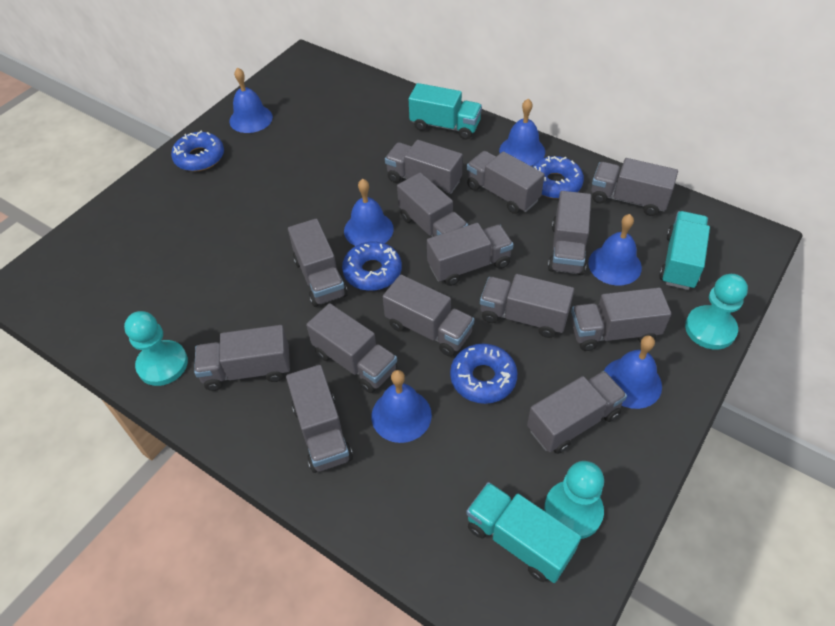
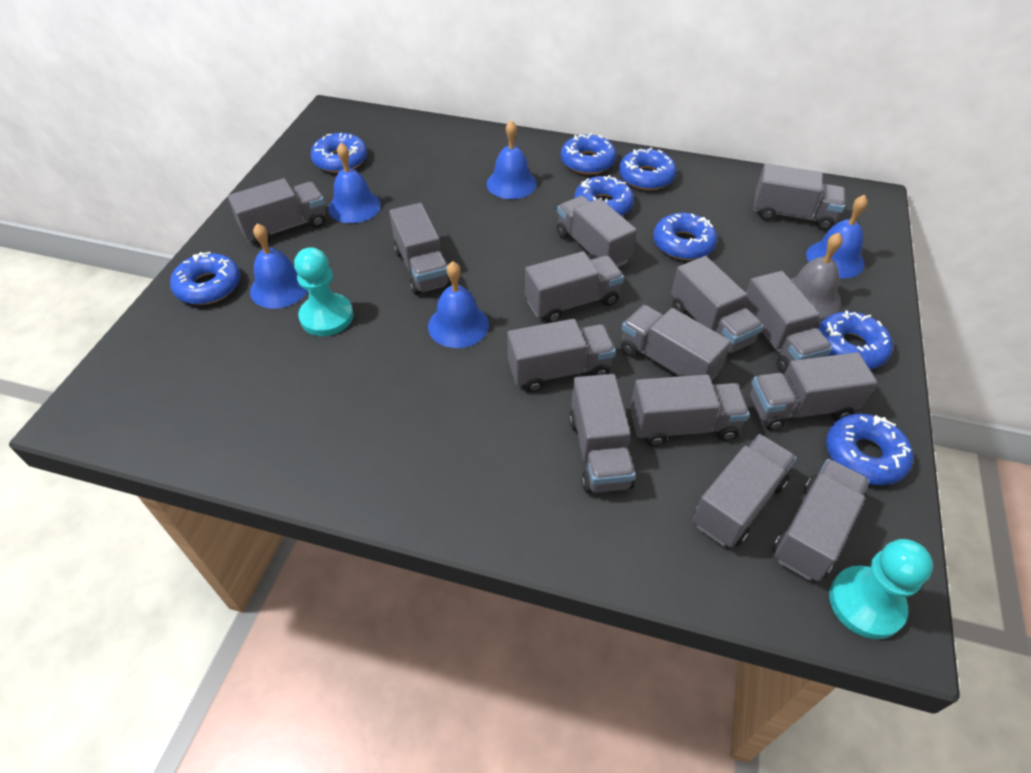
blue bell: 6 -> 5
blue donut: 4 -> 8
grey bell: 0 -> 1
turquoise pawn: 3 -> 2
turquoise truck: 3 -> 0

